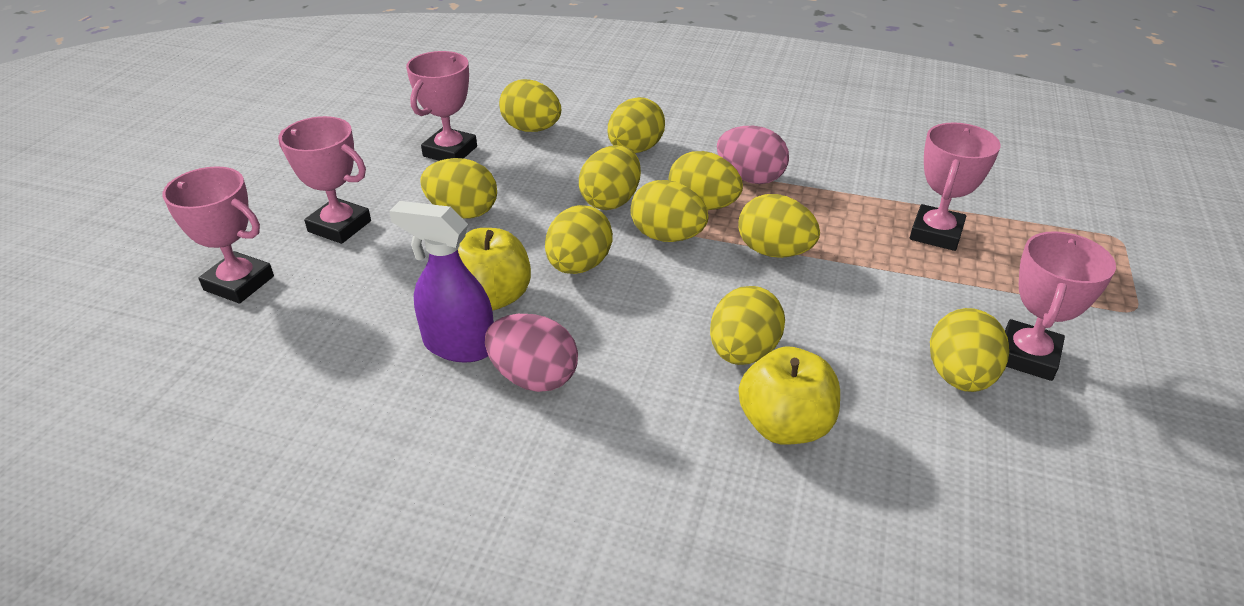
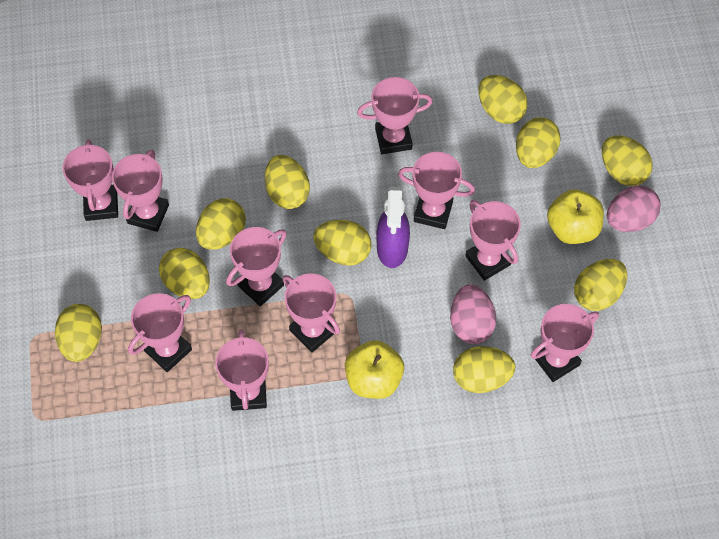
pink trophy: 5 -> 10

